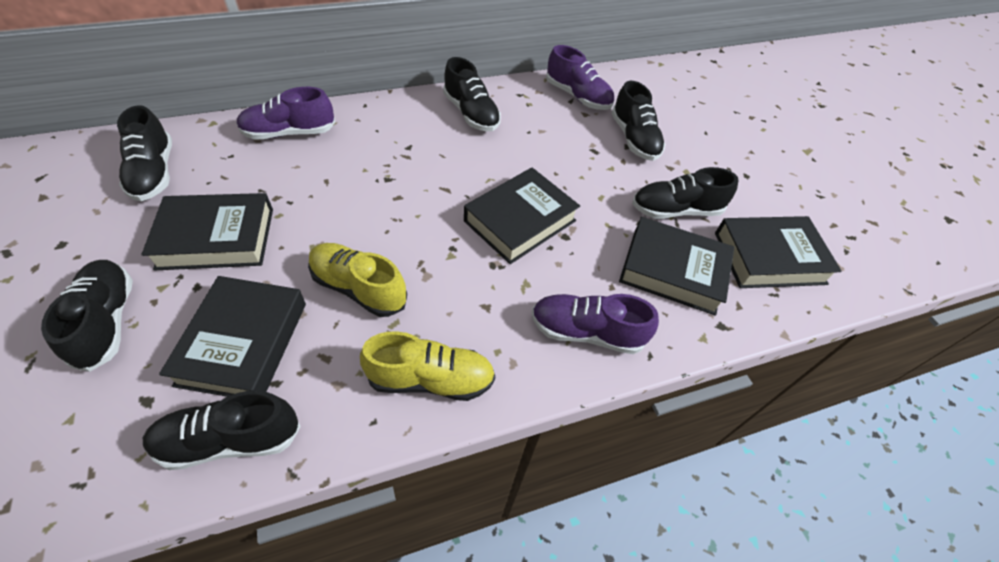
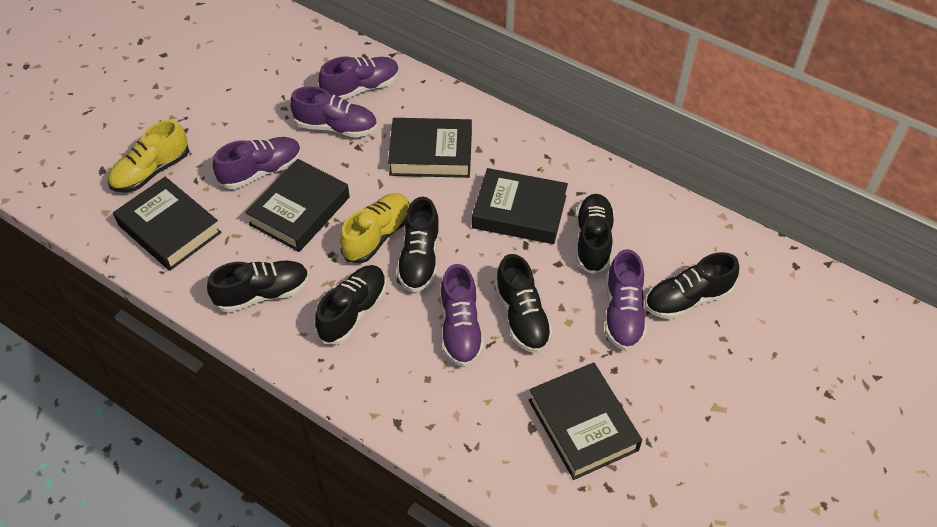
purple shoe: 3 -> 5

